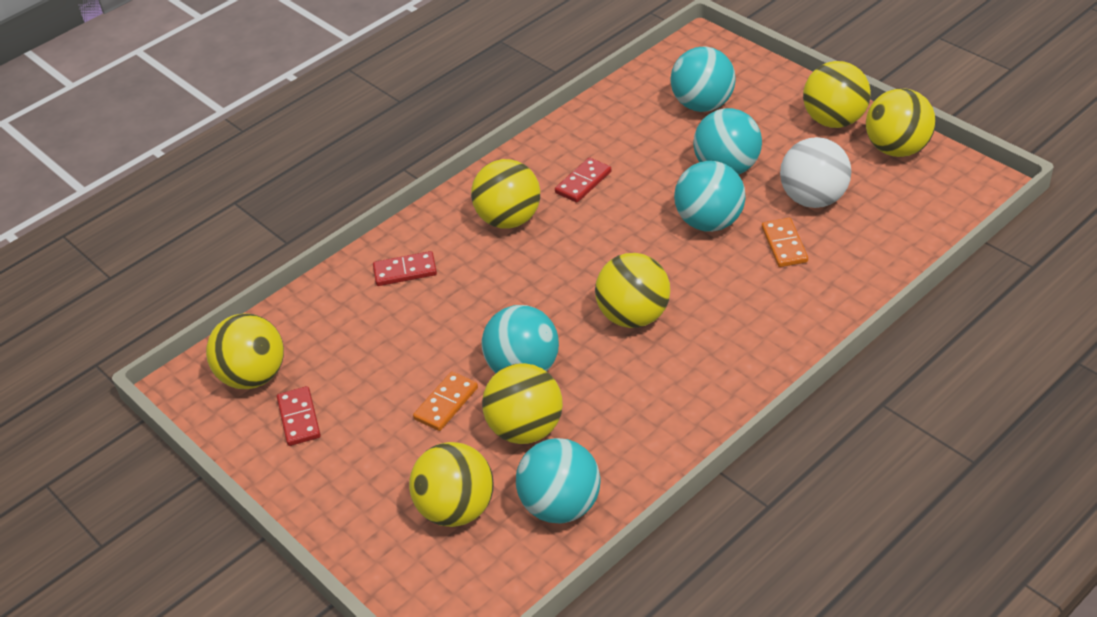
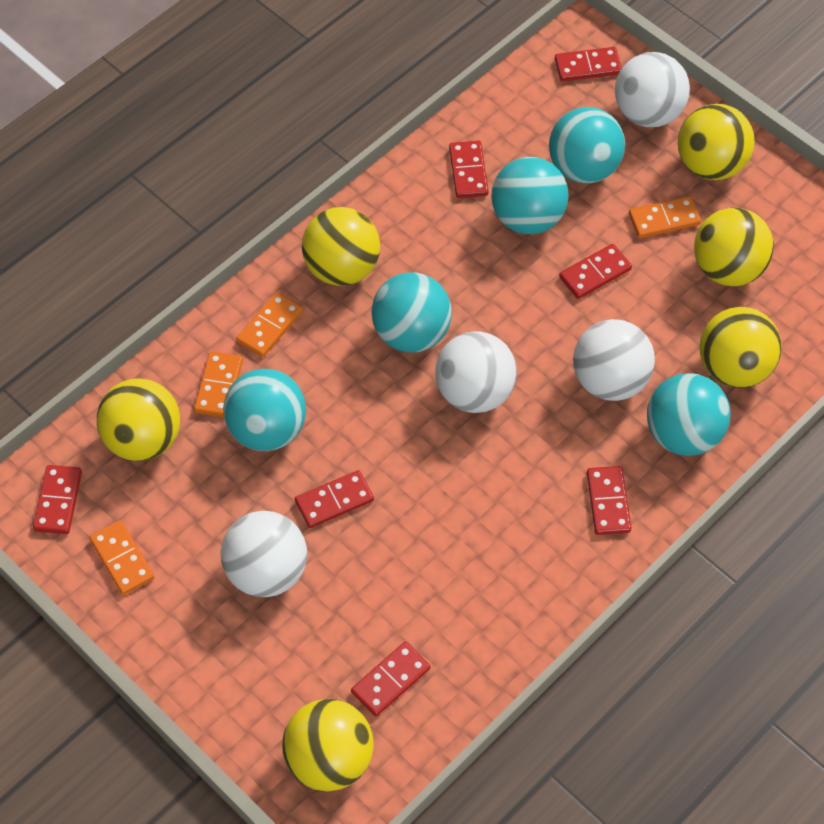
orange domino: 2 -> 4
red domino: 3 -> 7
white ball: 1 -> 4
yellow ball: 7 -> 6

